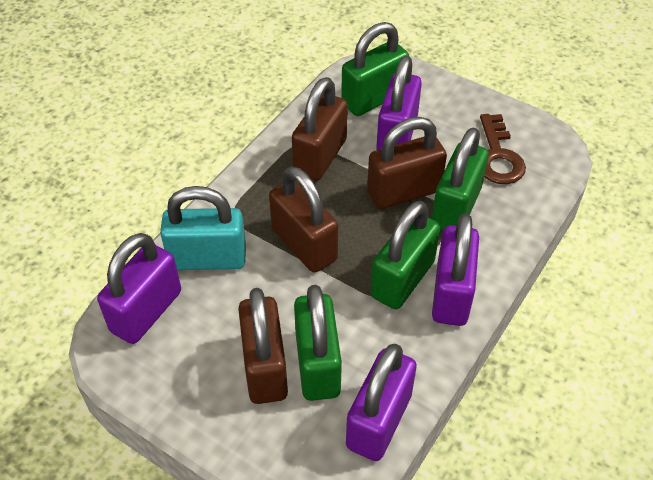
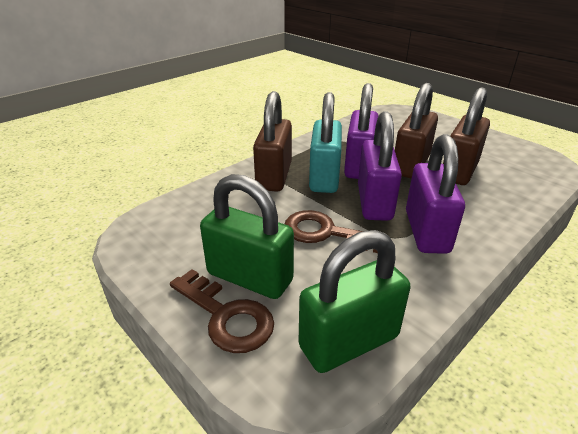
brown key: 1 -> 2
brown padlock: 4 -> 3
green padlock: 4 -> 2
purple padlock: 4 -> 3

